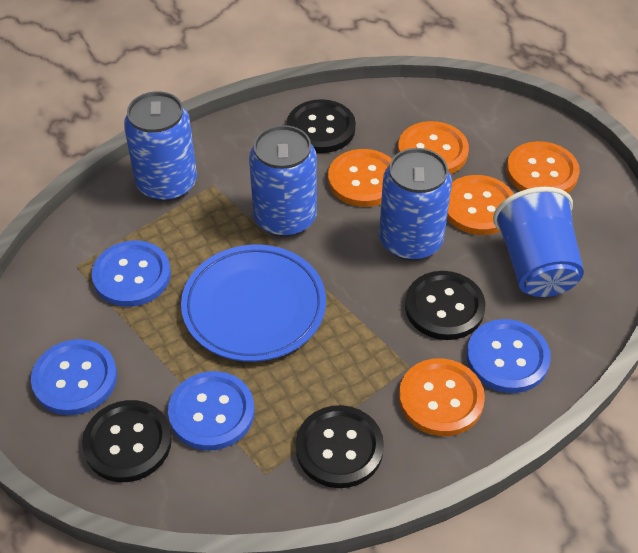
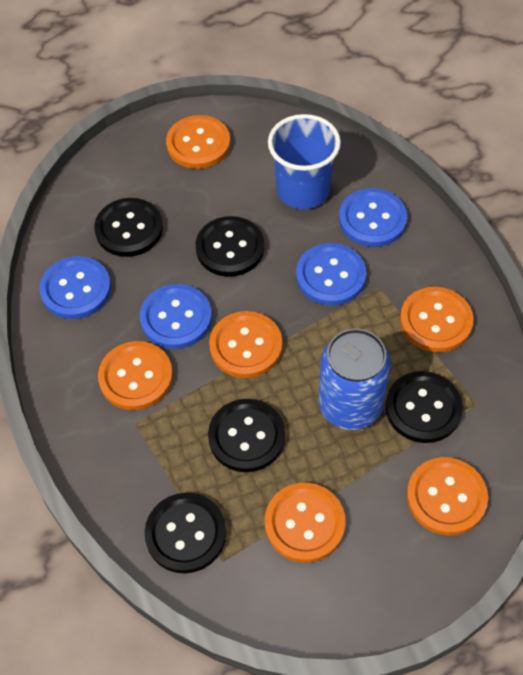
black button: 4 -> 5
blue can: 3 -> 1
blue plate: 1 -> 0
orange button: 5 -> 6

